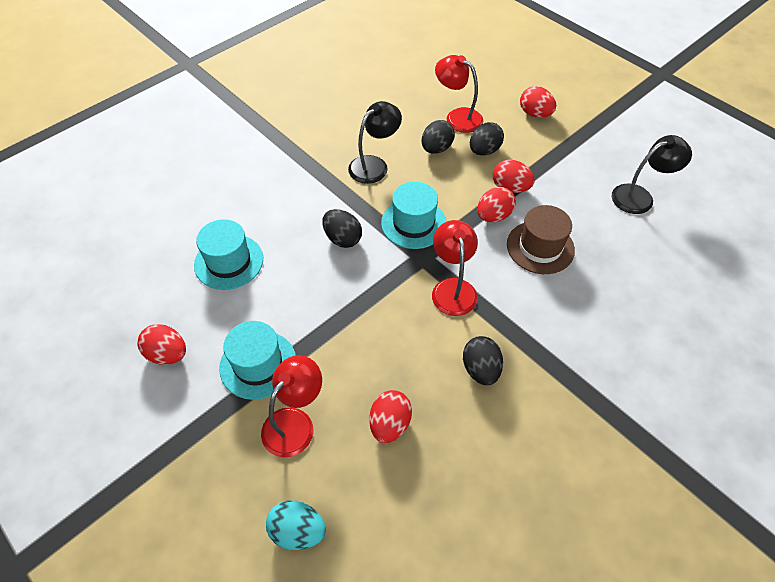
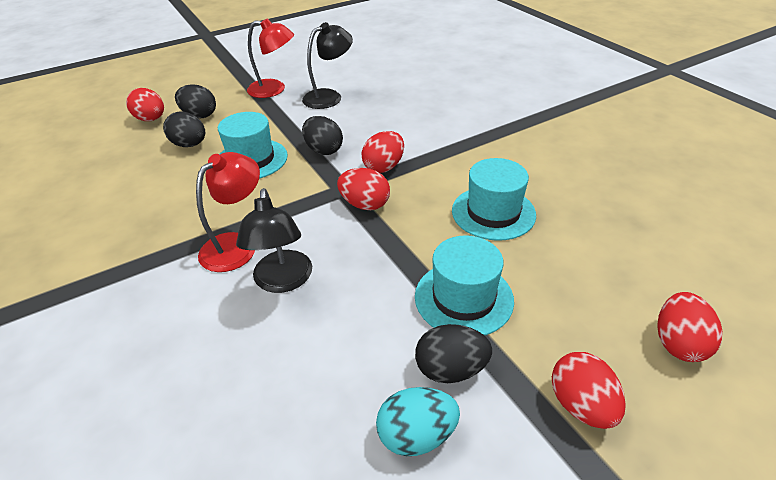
brown hat: 1 -> 0
red lamp: 3 -> 2

